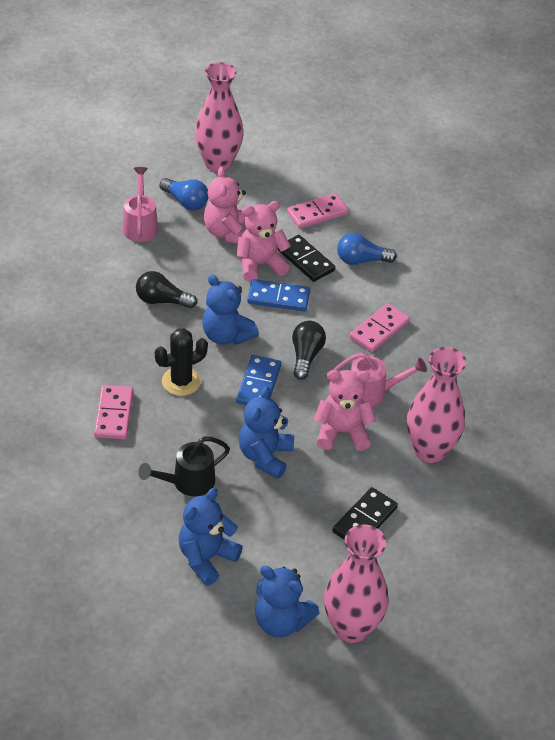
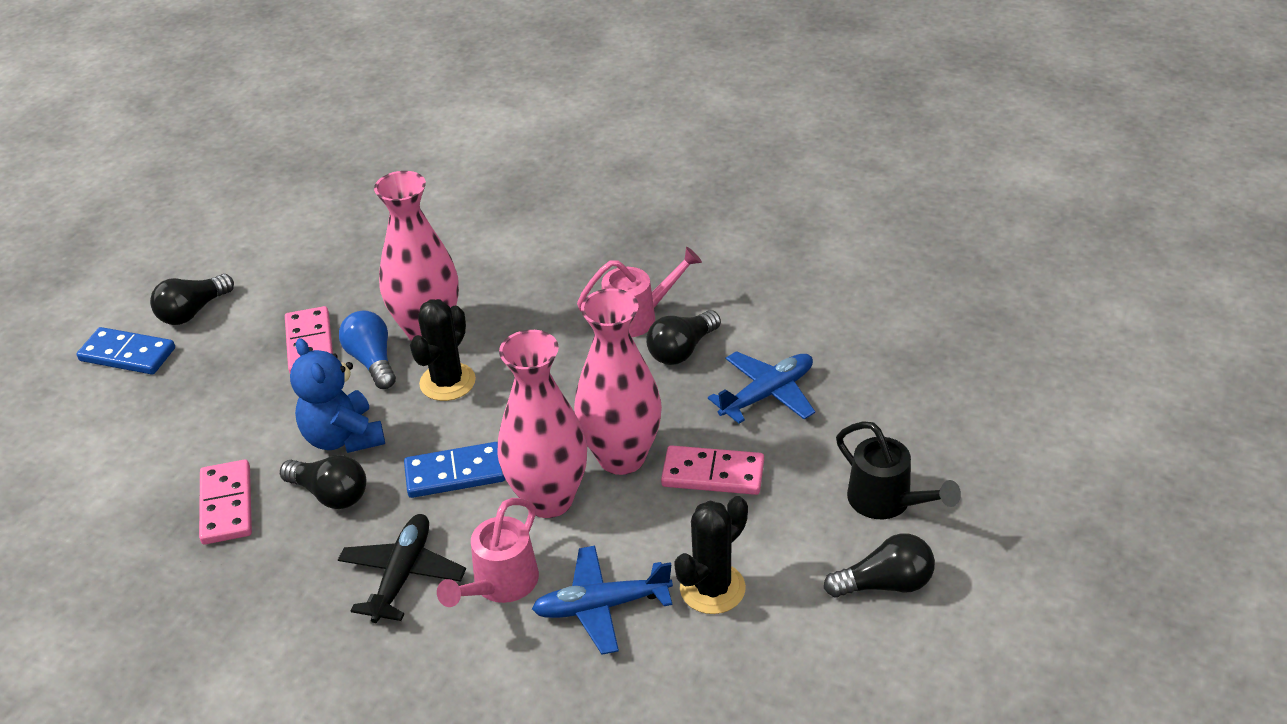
black cactus: 1 -> 2
black domino: 2 -> 0
black light bulb: 2 -> 4
black plane: 0 -> 1
blue light bulb: 2 -> 1
blue plane: 0 -> 2
blue teddy bear: 4 -> 1
pink teddy bear: 3 -> 0

